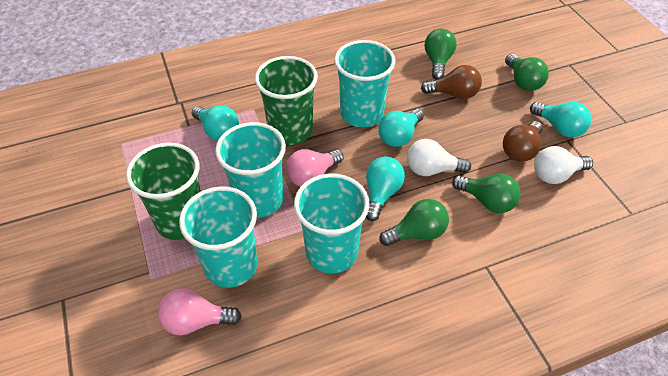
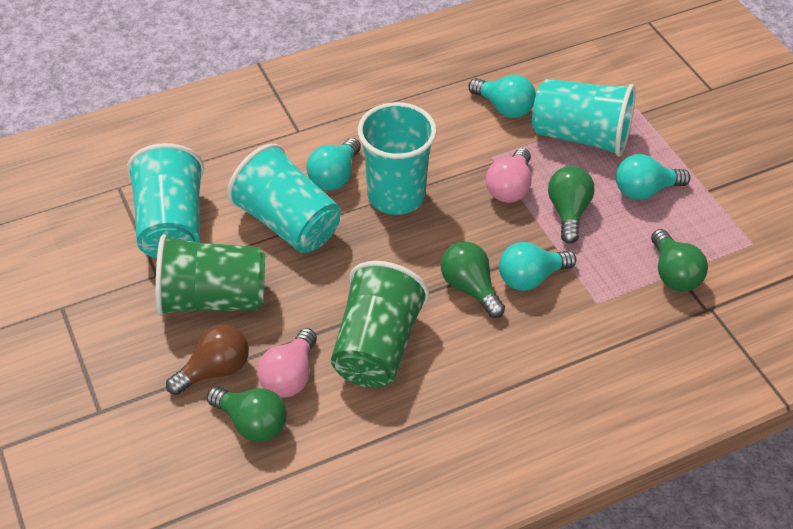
brown light bulb: 2 -> 1
white light bulb: 2 -> 0

